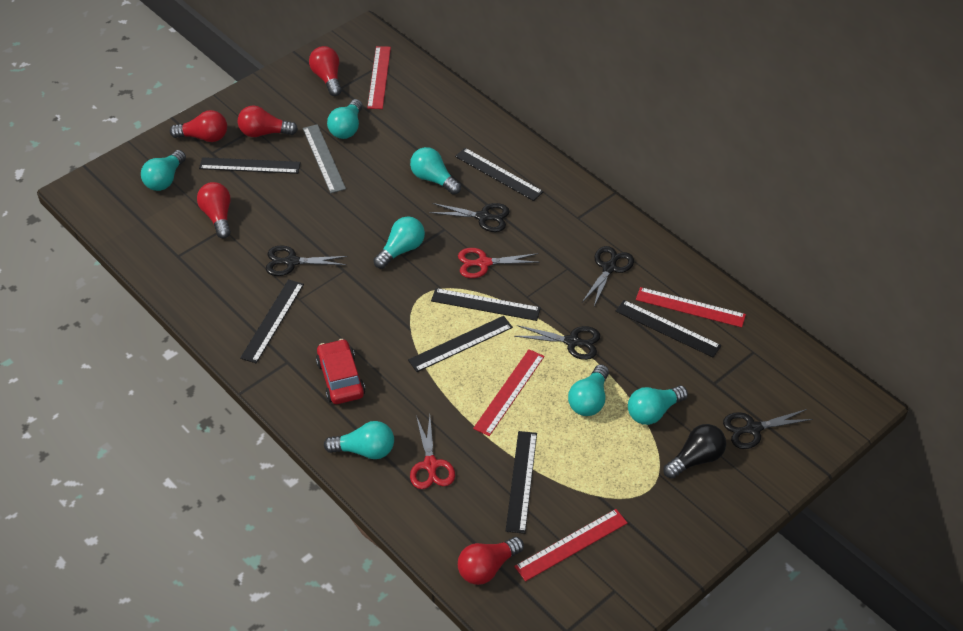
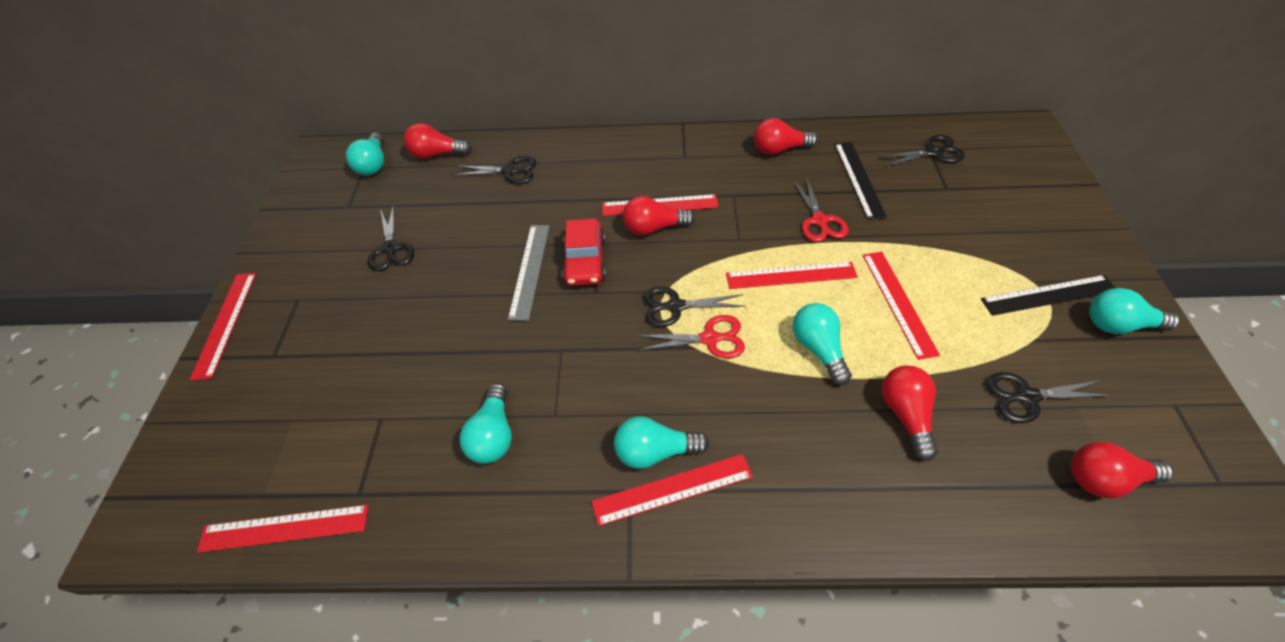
black light bulb: 1 -> 0
black ruler: 7 -> 2
red ruler: 4 -> 6
turquoise light bulb: 7 -> 5

